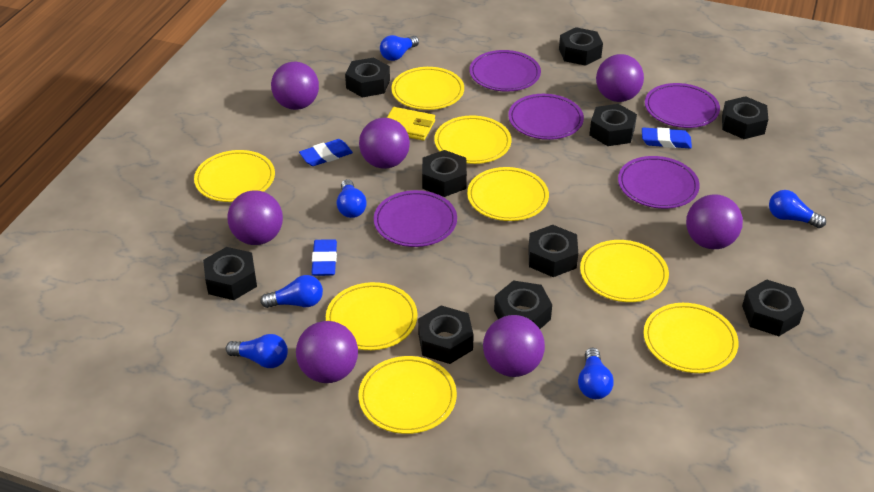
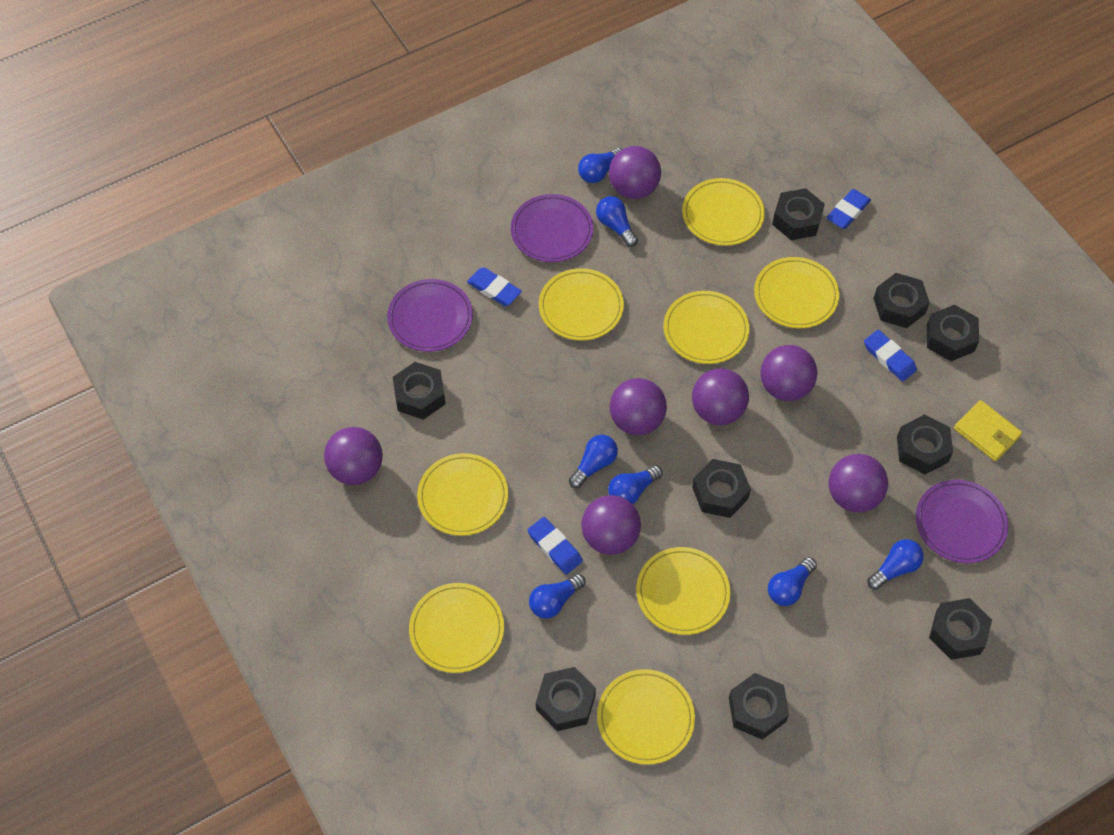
black nut: 10 -> 9
blue eraser: 3 -> 4
blue light bulb: 6 -> 7
purple plate: 5 -> 3

